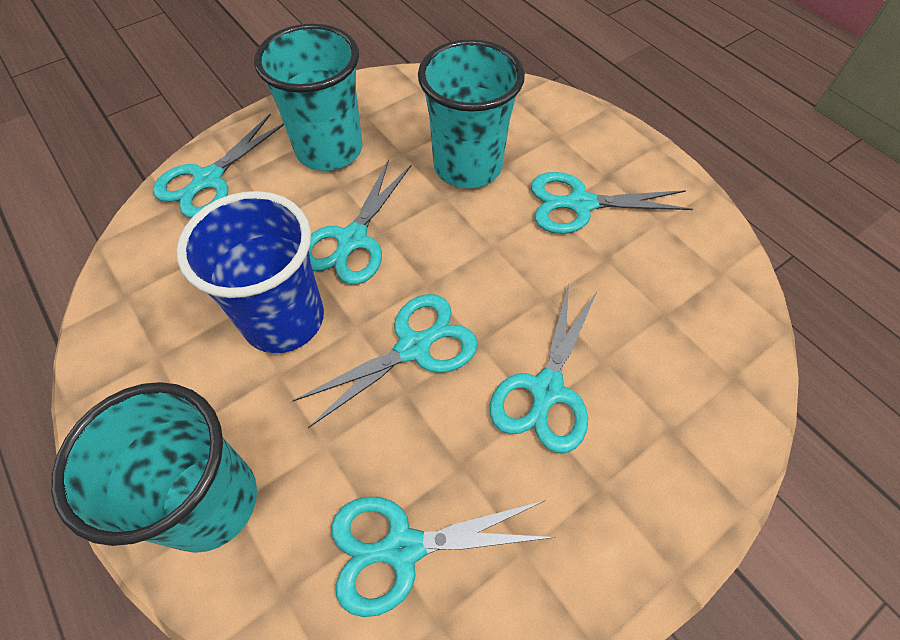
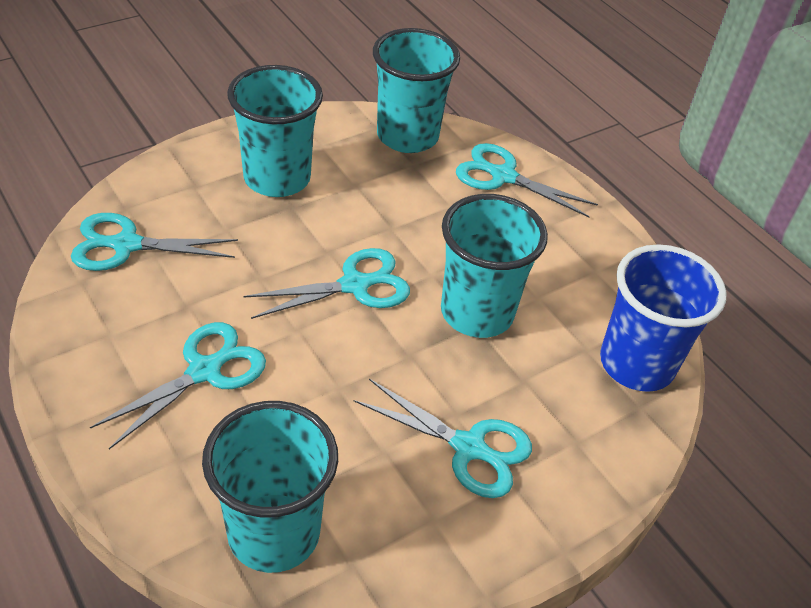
turquoise cup: 3 -> 4
turquoise scissors: 6 -> 5

